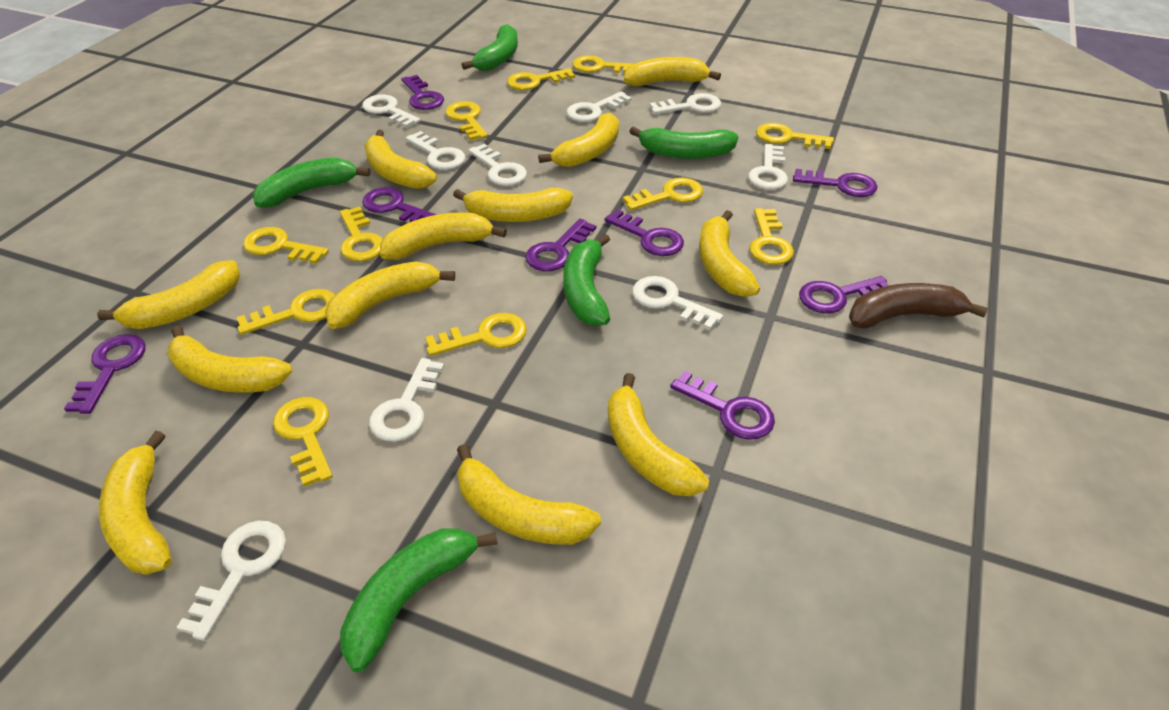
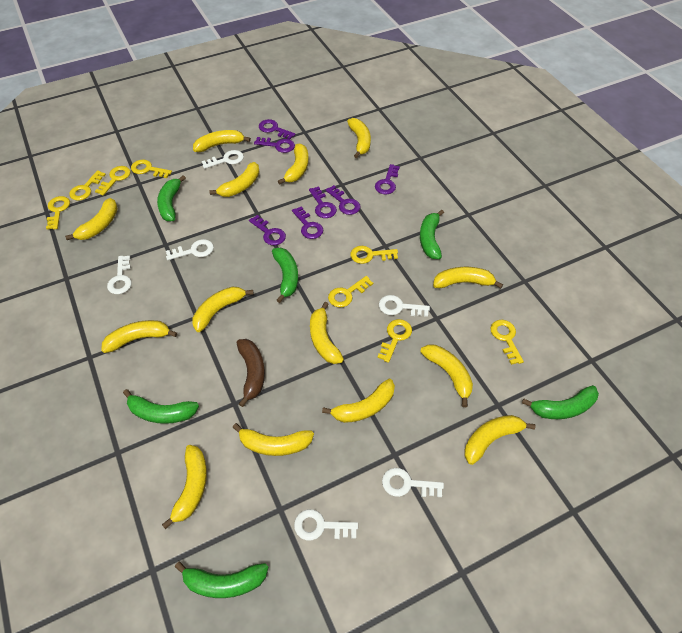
green banana: 5 -> 6
purple key: 8 -> 7
white key: 9 -> 6
yellow banana: 12 -> 14
yellow key: 11 -> 8

